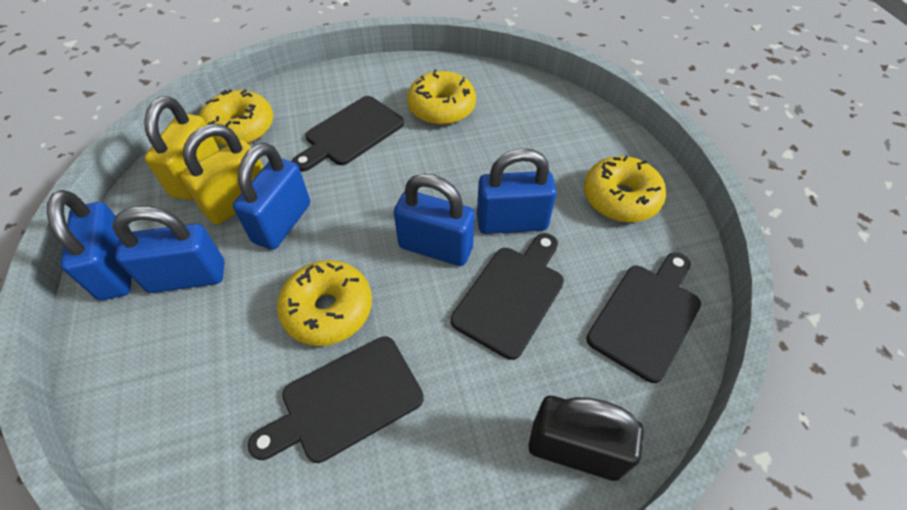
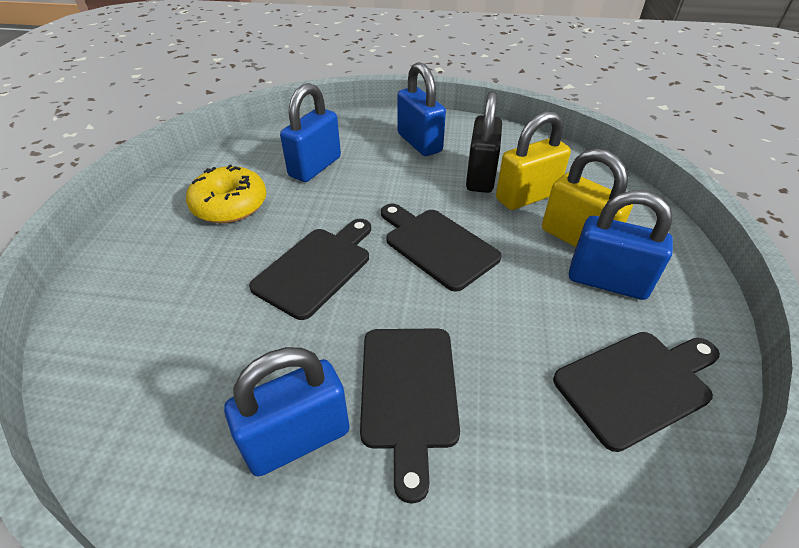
blue padlock: 5 -> 4
yellow donut: 4 -> 1

